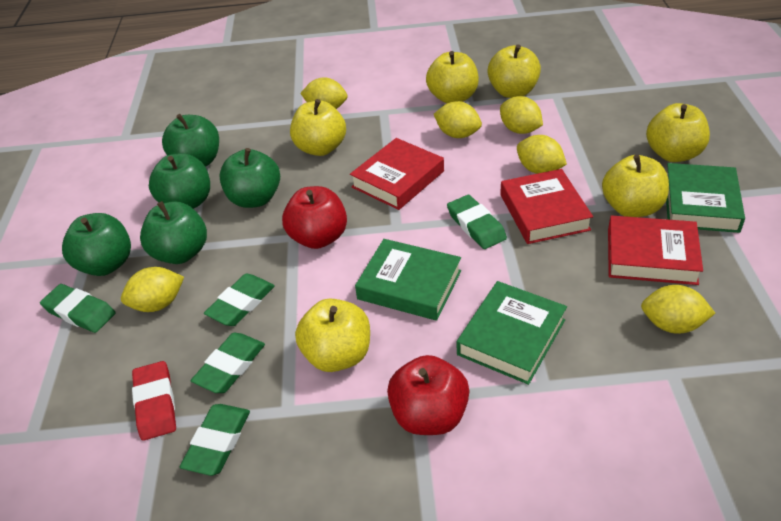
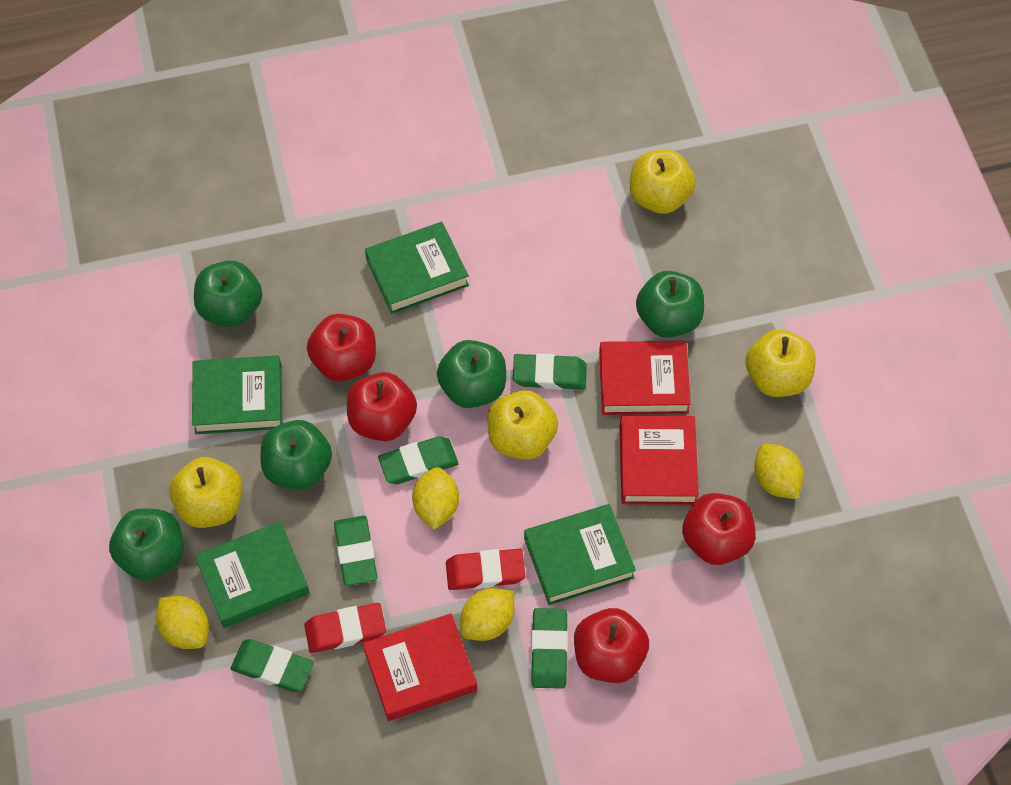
green book: 3 -> 4
red apple: 2 -> 4
red eraser: 1 -> 2
yellow apple: 6 -> 4
yellow lemon: 6 -> 4

